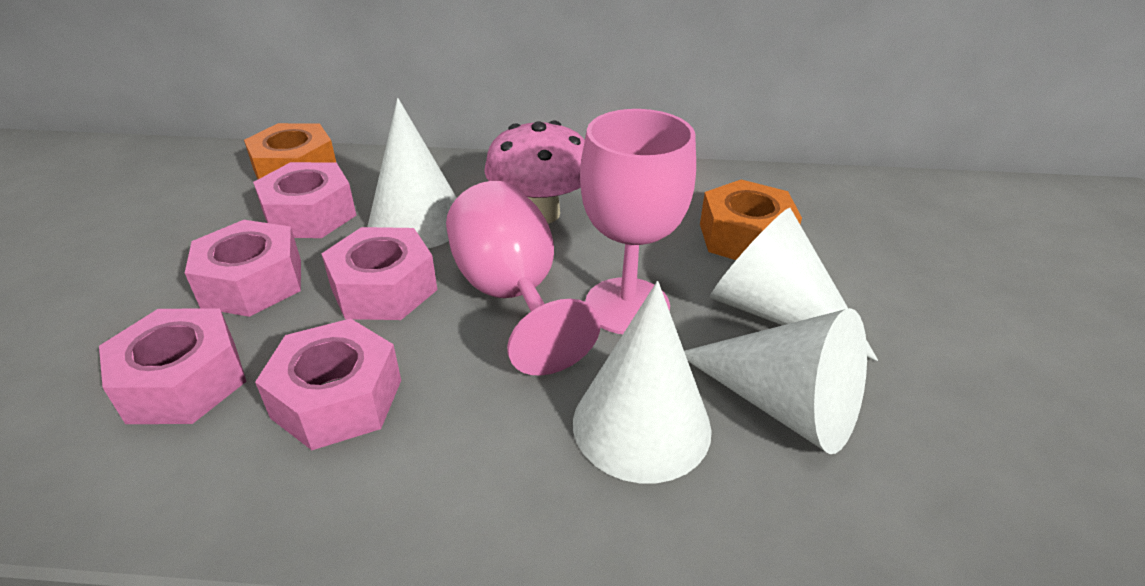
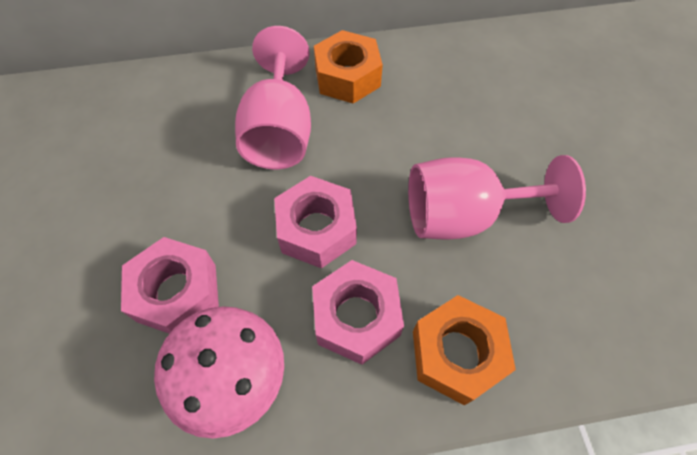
pink nut: 5 -> 3
white cone: 4 -> 0

